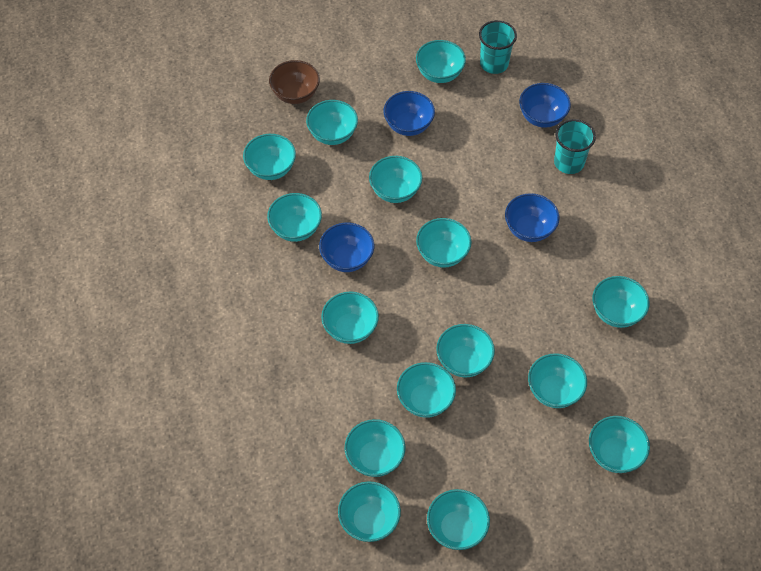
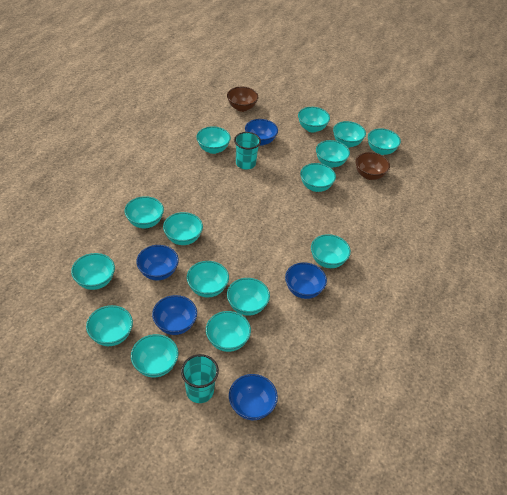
blue bowl: 4 -> 5
brown bowl: 1 -> 2

